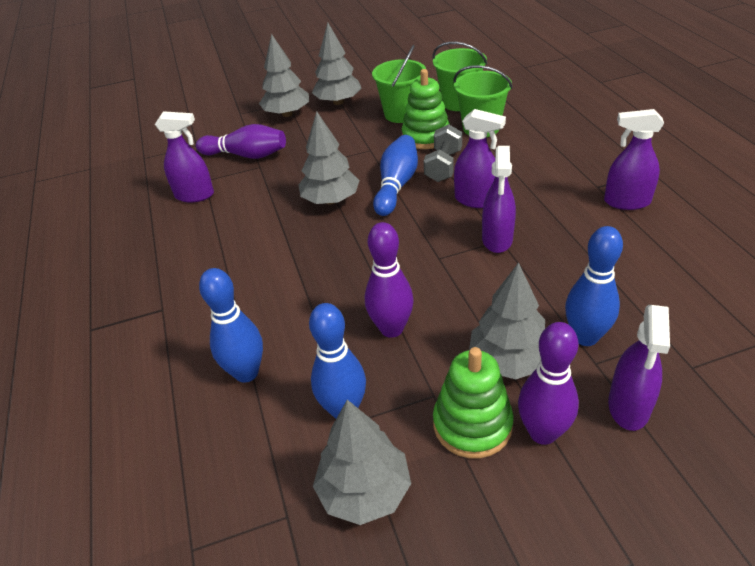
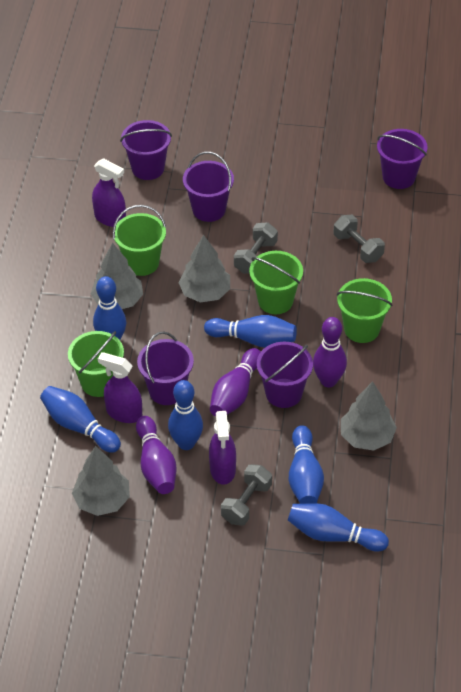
blue bowling pin: 4 -> 6
green bucket: 3 -> 4
green stacking toy: 2 -> 0
grey dumbbell: 1 -> 3
grey tree: 5 -> 4
purple bucket: 0 -> 5
purple spray bottle: 5 -> 3

